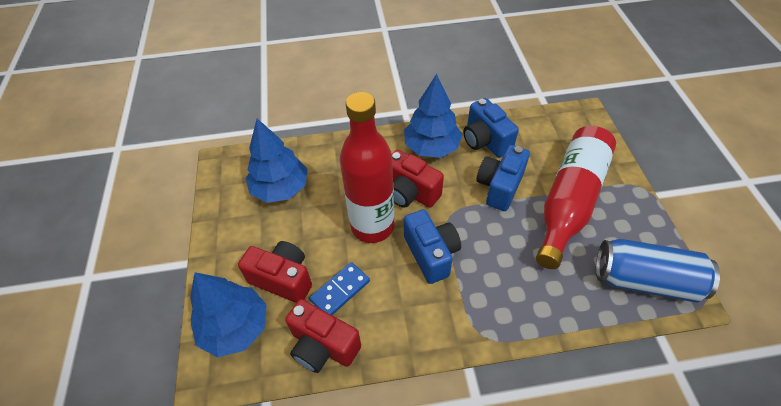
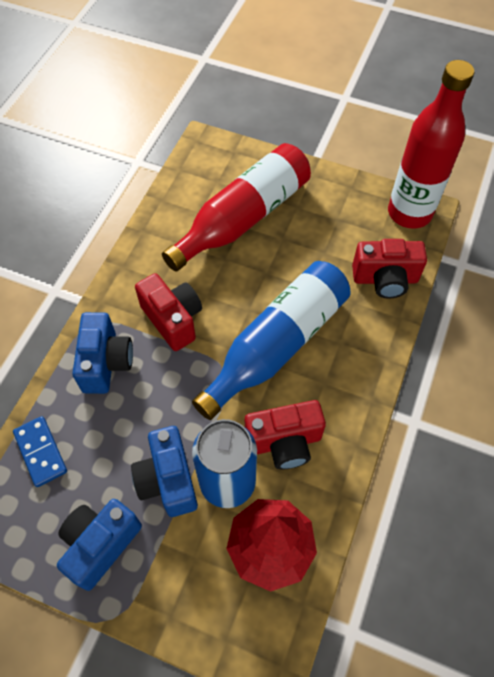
blue bottle: 0 -> 1
blue tree: 3 -> 0
red tree: 0 -> 1

